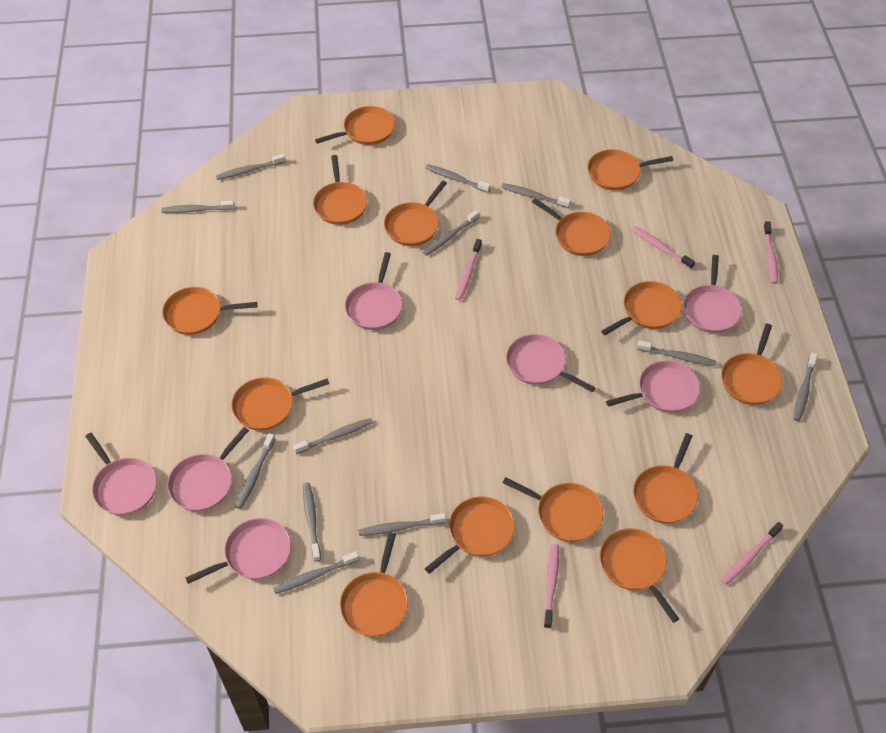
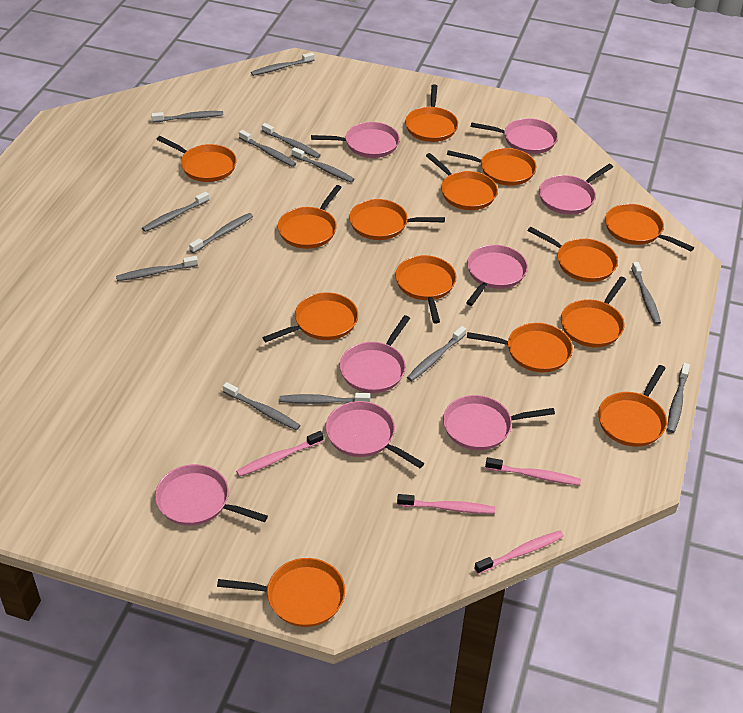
grey toothbrush: 12 -> 13
pink pan: 7 -> 8
pink toothbrush: 5 -> 4

